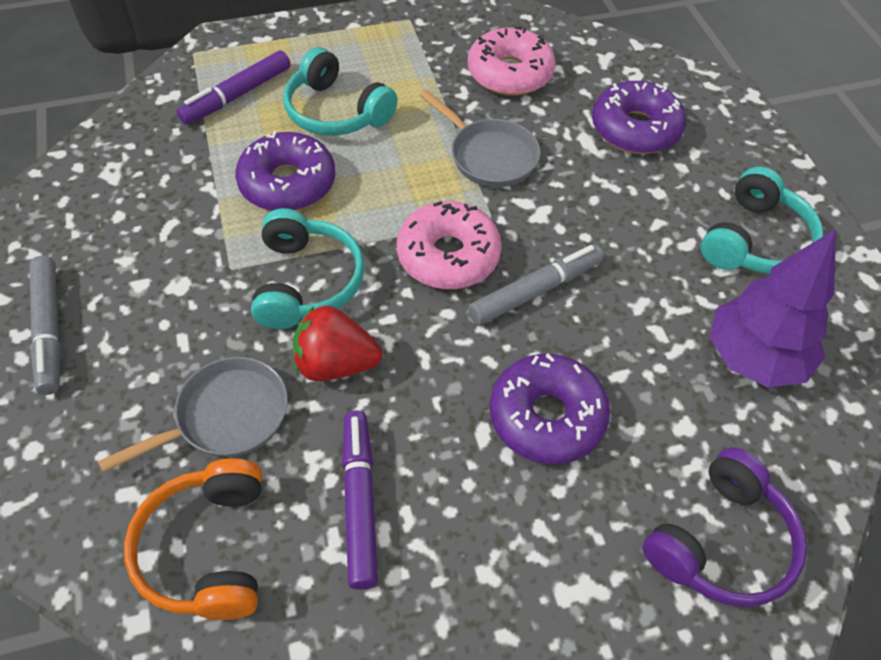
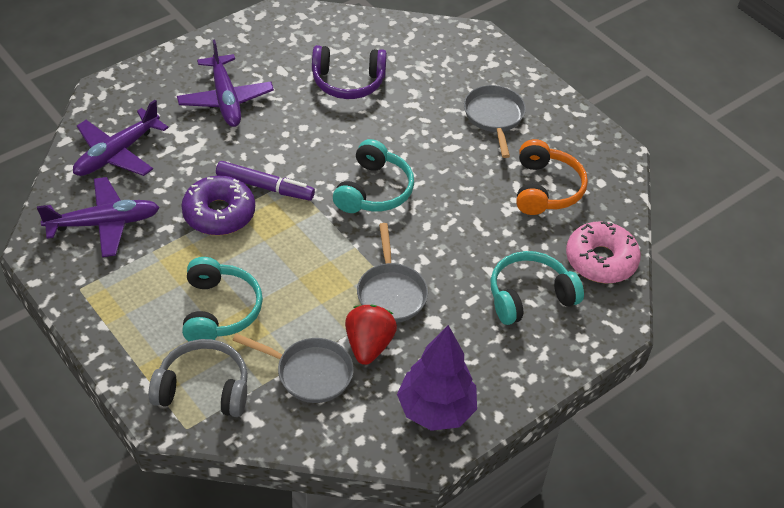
grey headphones: 0 -> 1
grey marker: 2 -> 0
grey pan: 2 -> 3
pink donut: 2 -> 1
purple donut: 3 -> 1
purple marker: 2 -> 1
purple plane: 0 -> 3

